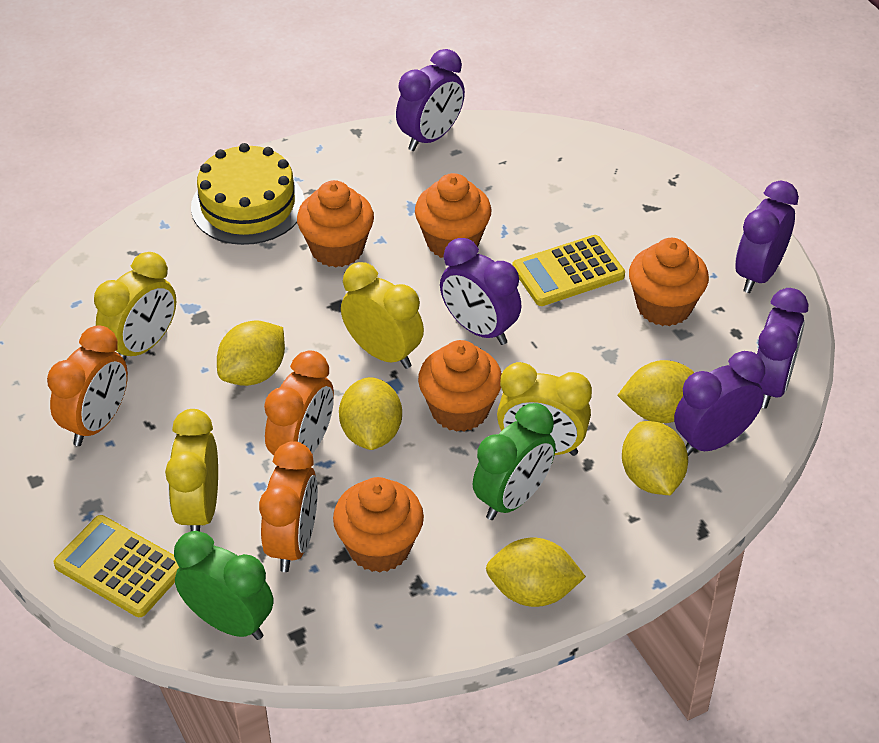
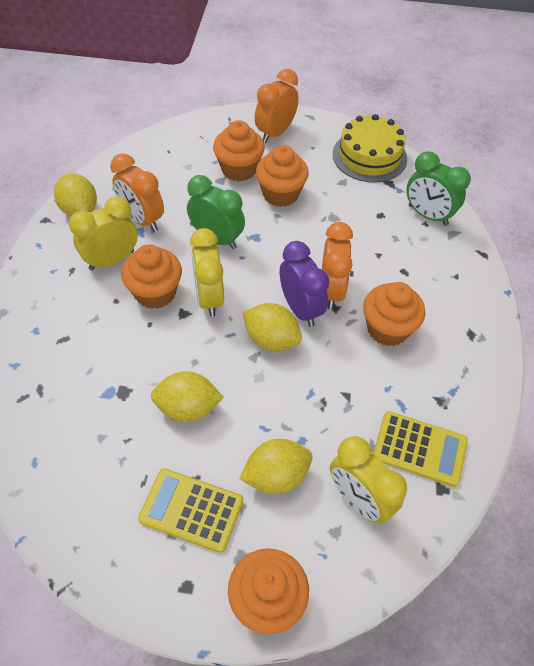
purple clock: 5 -> 1
yellow clock: 4 -> 3
yellow lemon: 5 -> 4

